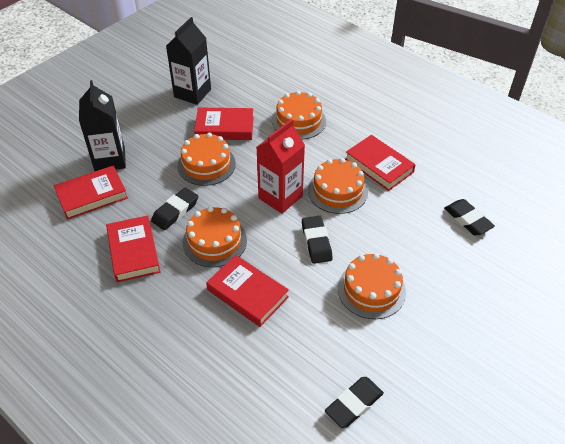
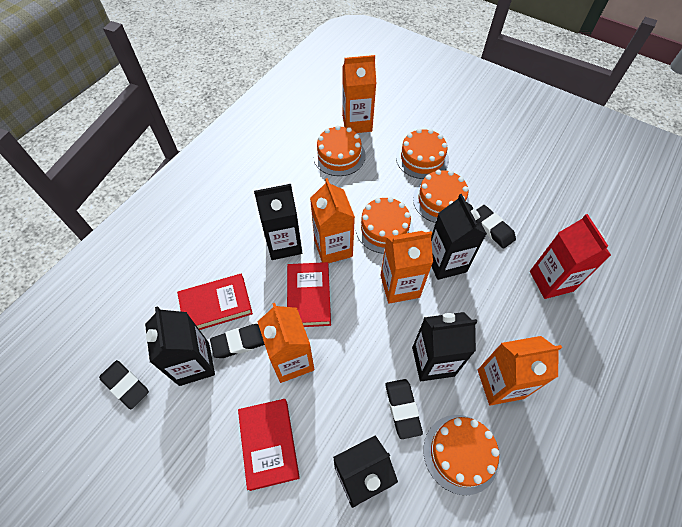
black carton: 2 -> 5
orange carton: 0 -> 5
red book: 5 -> 3

